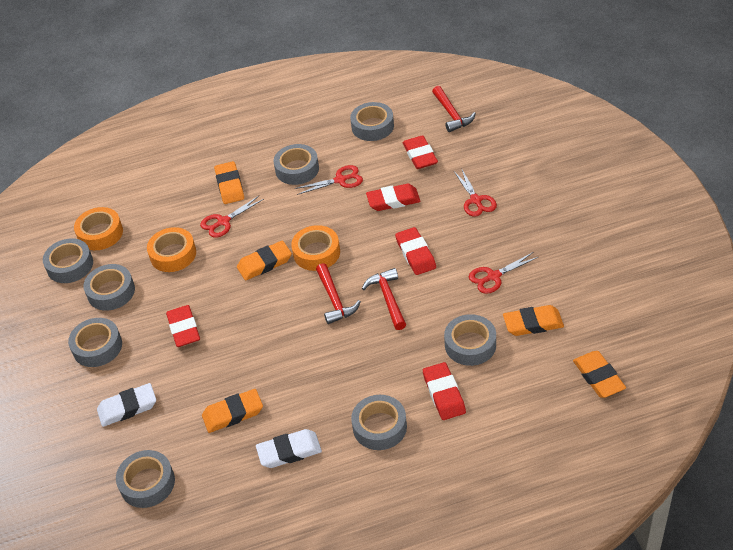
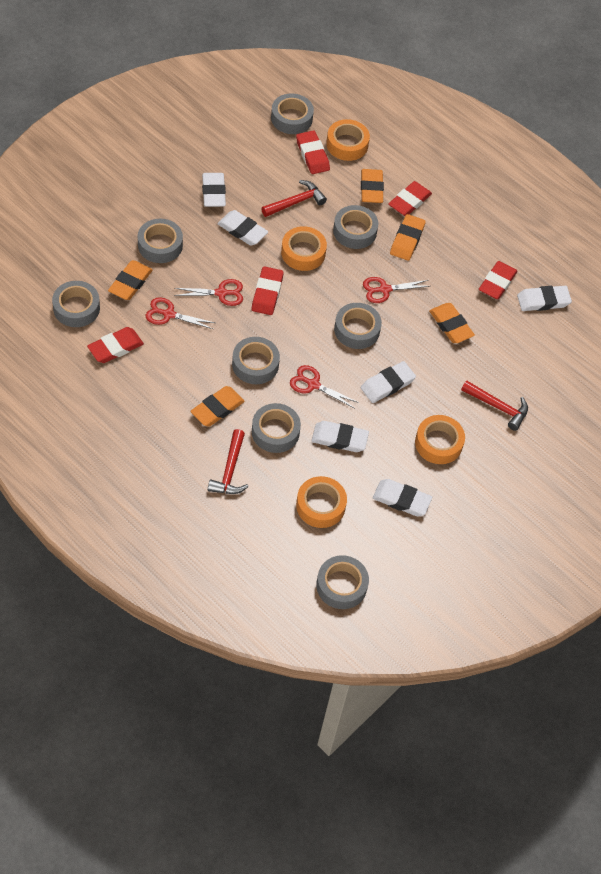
orange tape: 3 -> 4
white eraser: 2 -> 6

